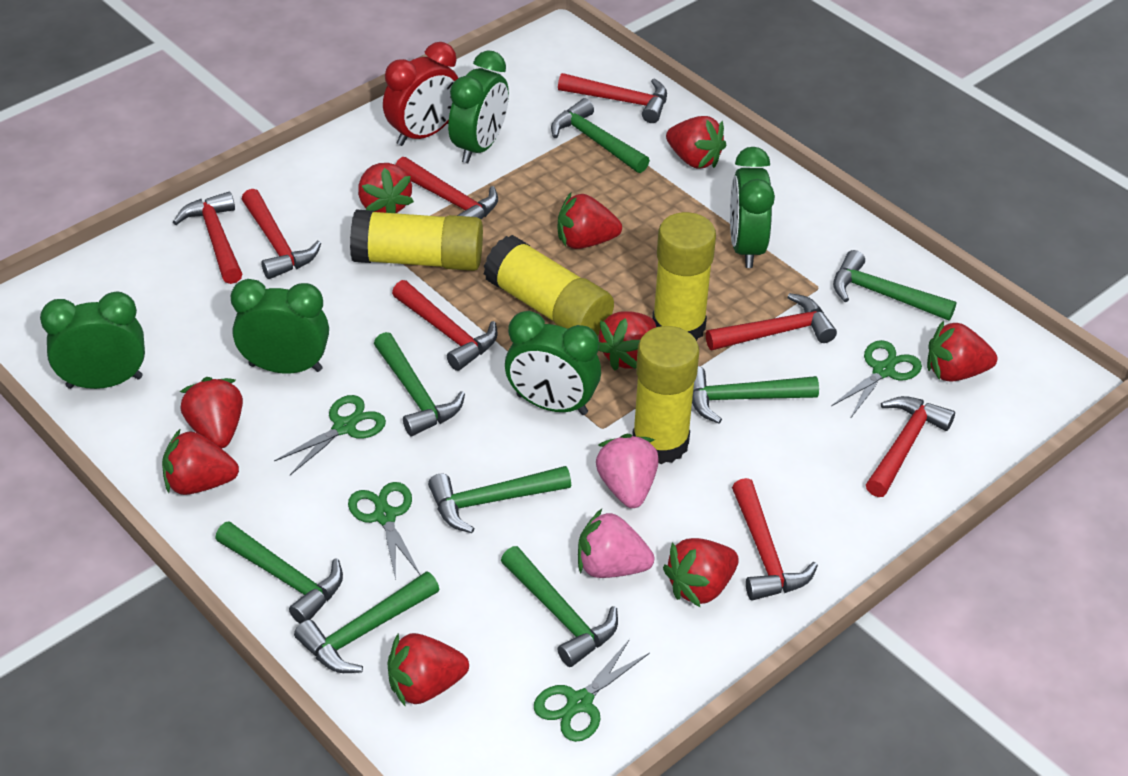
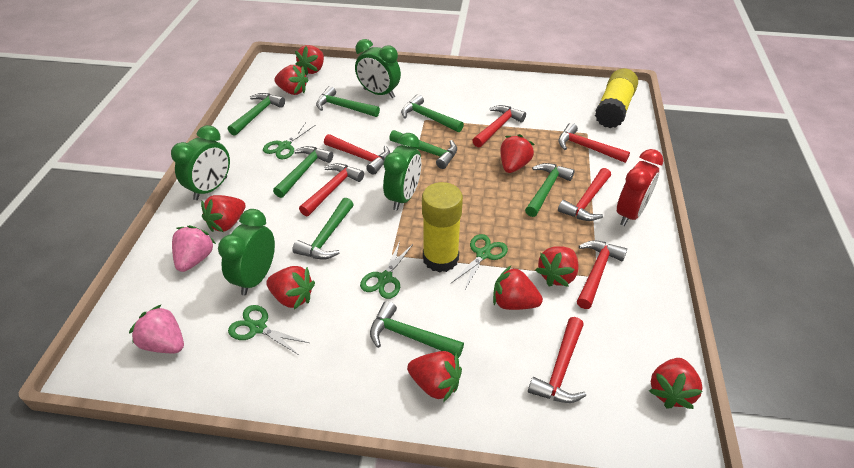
green clock: 5 -> 4
red hammer: 8 -> 7
yellow glue stick: 4 -> 2

